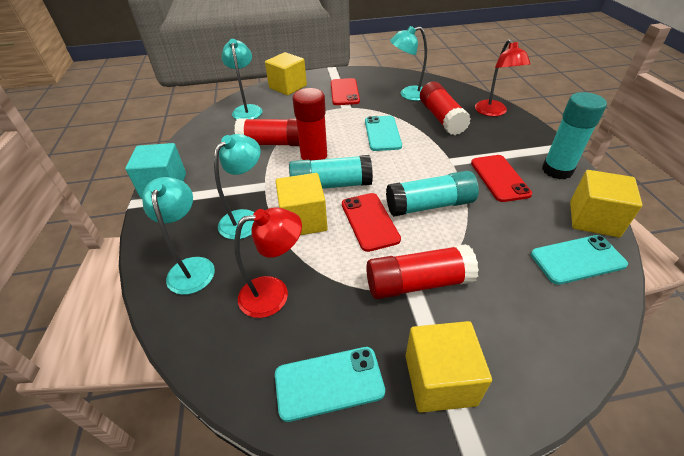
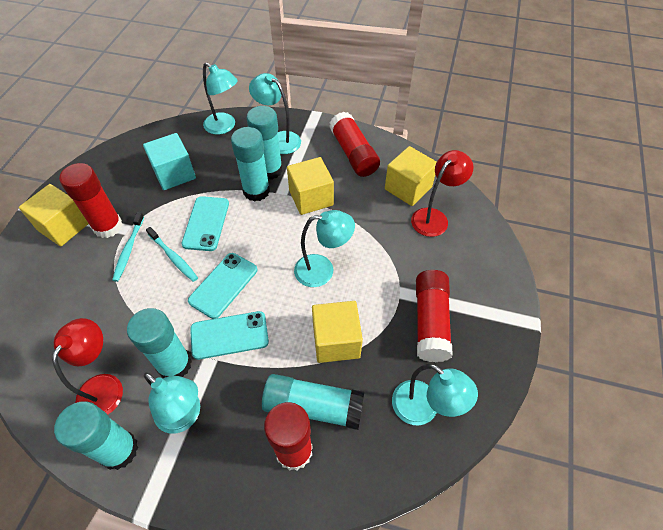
red phone: 3 -> 0
turquoise glue stick: 3 -> 5
turquoise lamp: 4 -> 5
turquoise toothbrush: 0 -> 2

